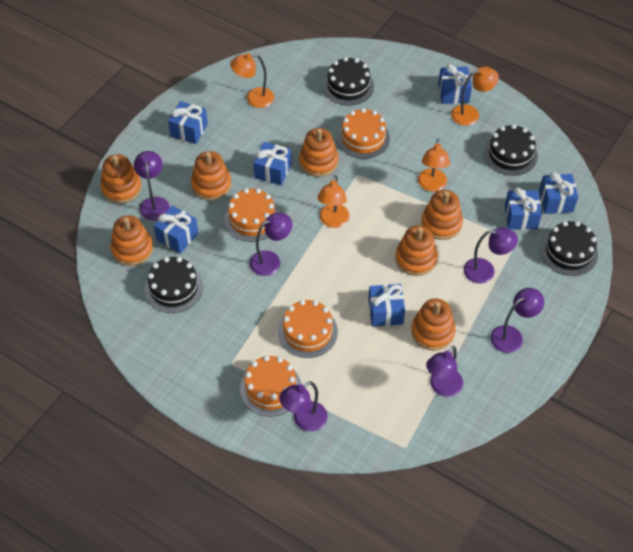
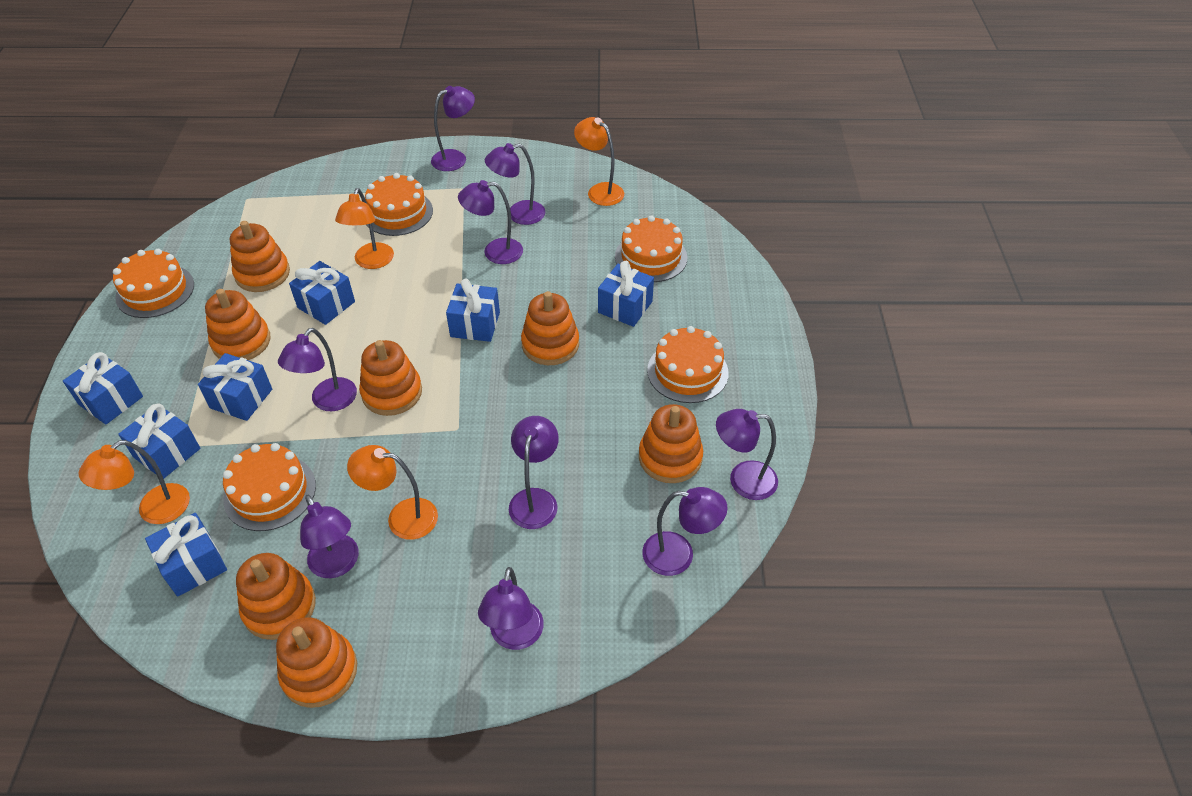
black cake: 4 -> 0
orange cake: 4 -> 5
purple lamp: 6 -> 9

